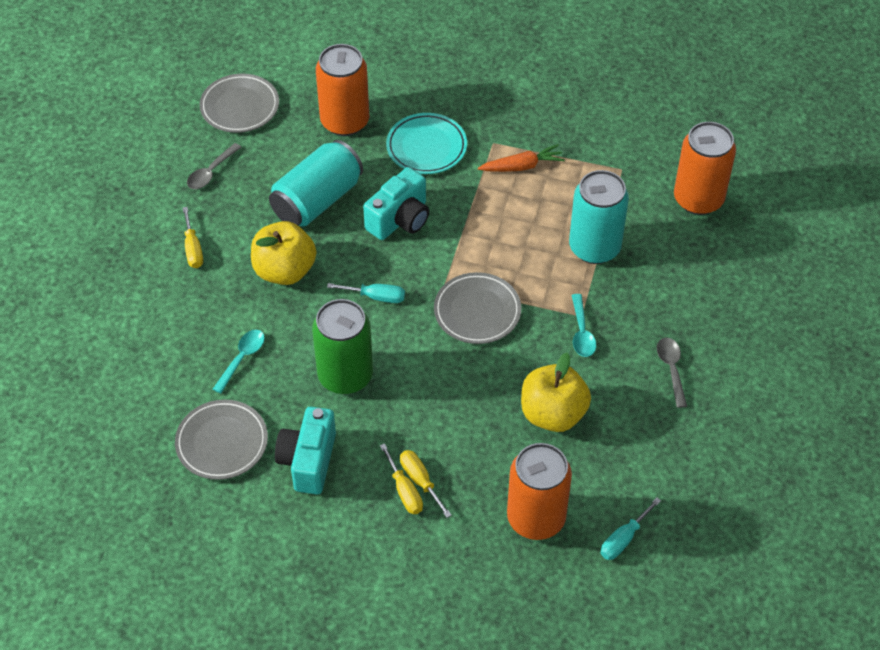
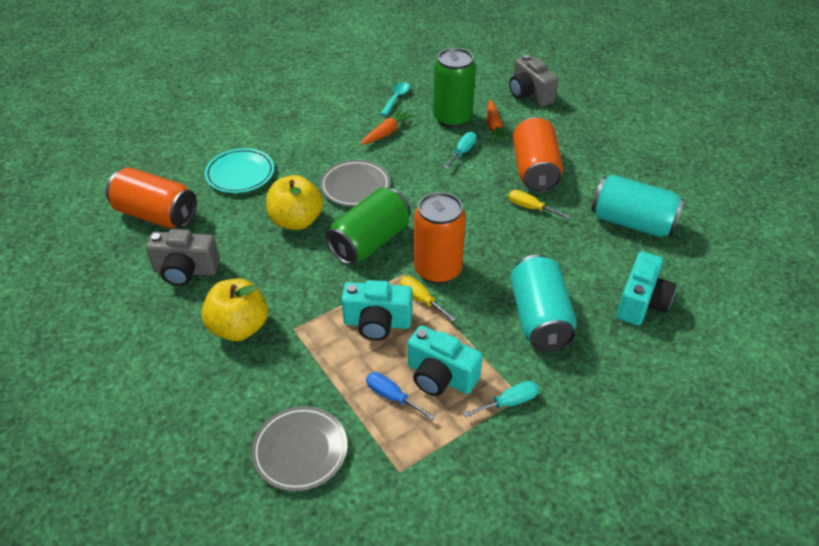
blue screwdriver: 0 -> 1
green can: 1 -> 2
grey camera: 0 -> 2
grey plate: 3 -> 2
grey spoon: 2 -> 0
orange carrot: 1 -> 2
turquoise camera: 2 -> 3
turquoise spoon: 2 -> 1
yellow screwdriver: 3 -> 2

